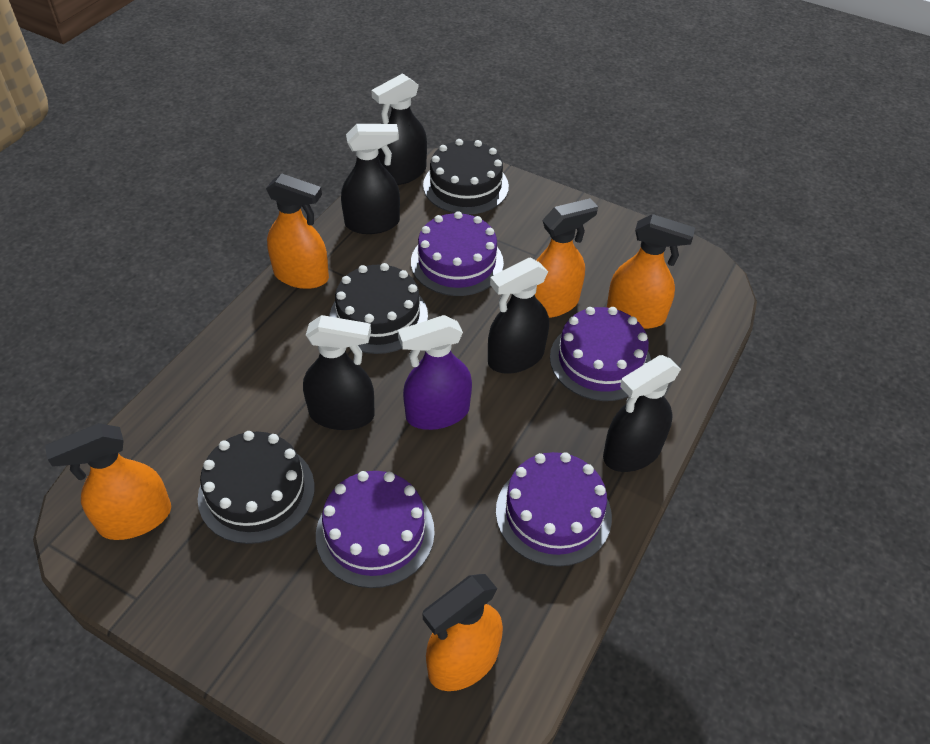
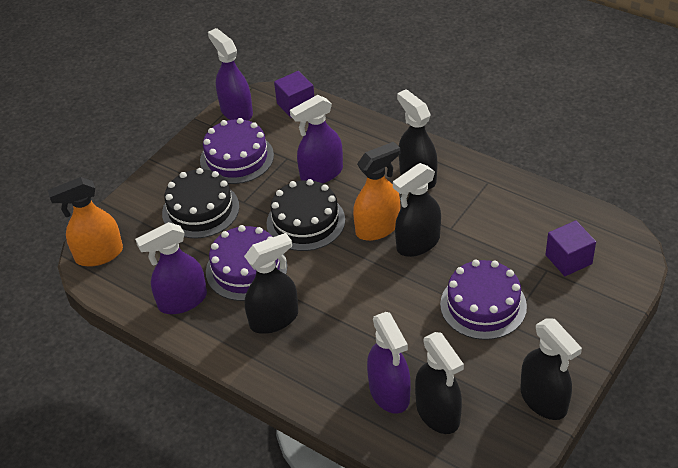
black cake: 3 -> 2
orange spray bottle: 5 -> 2
purple cake: 4 -> 3
purple cube: 0 -> 2
purple spray bottle: 1 -> 4

